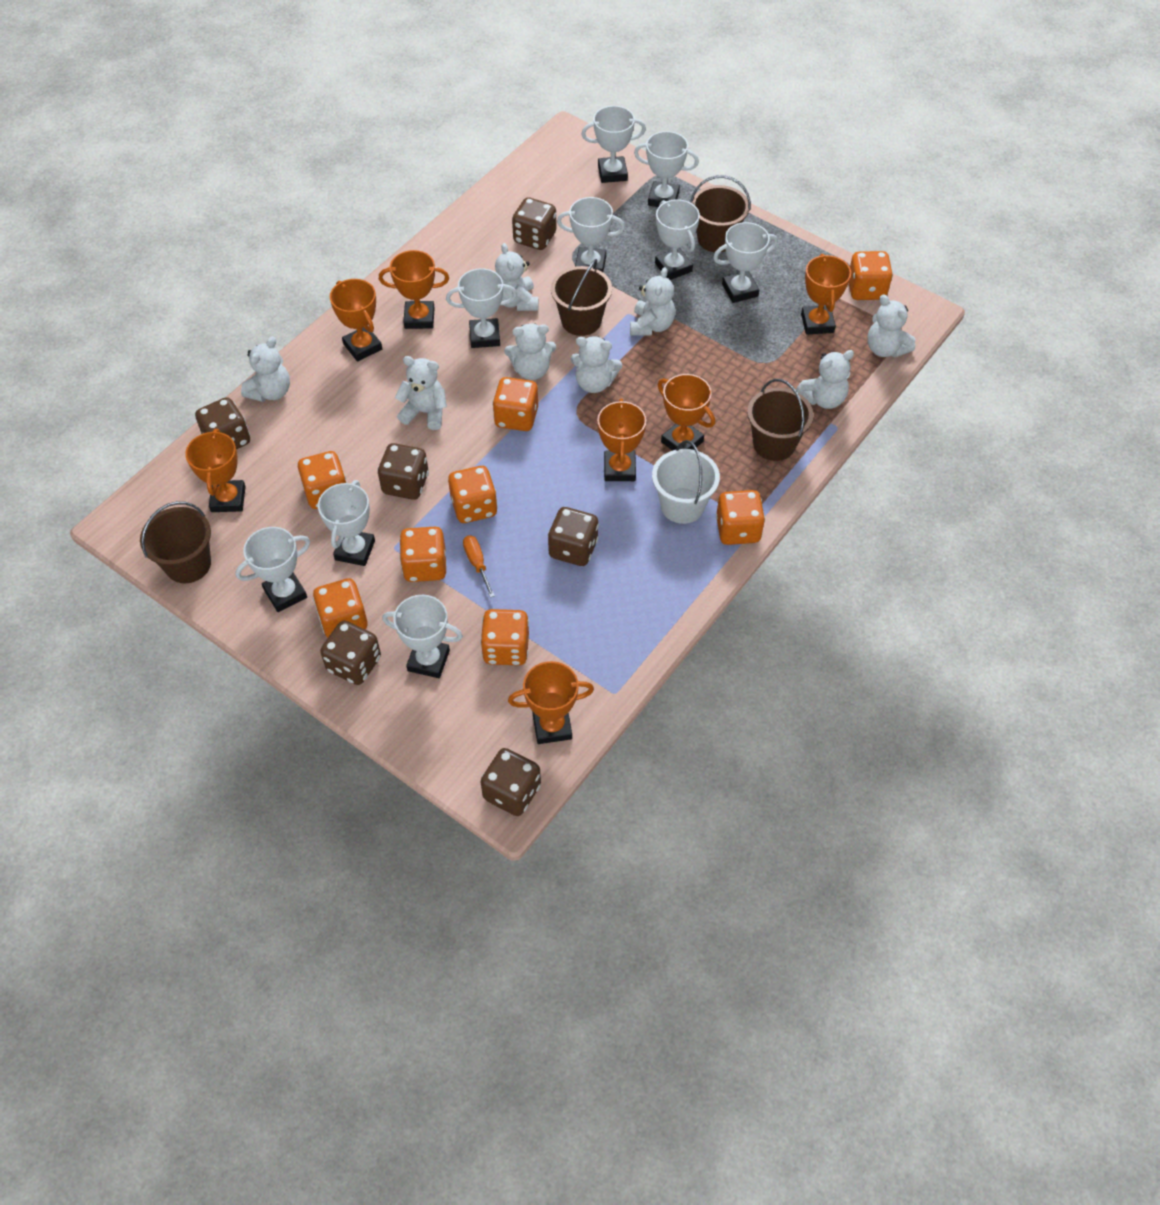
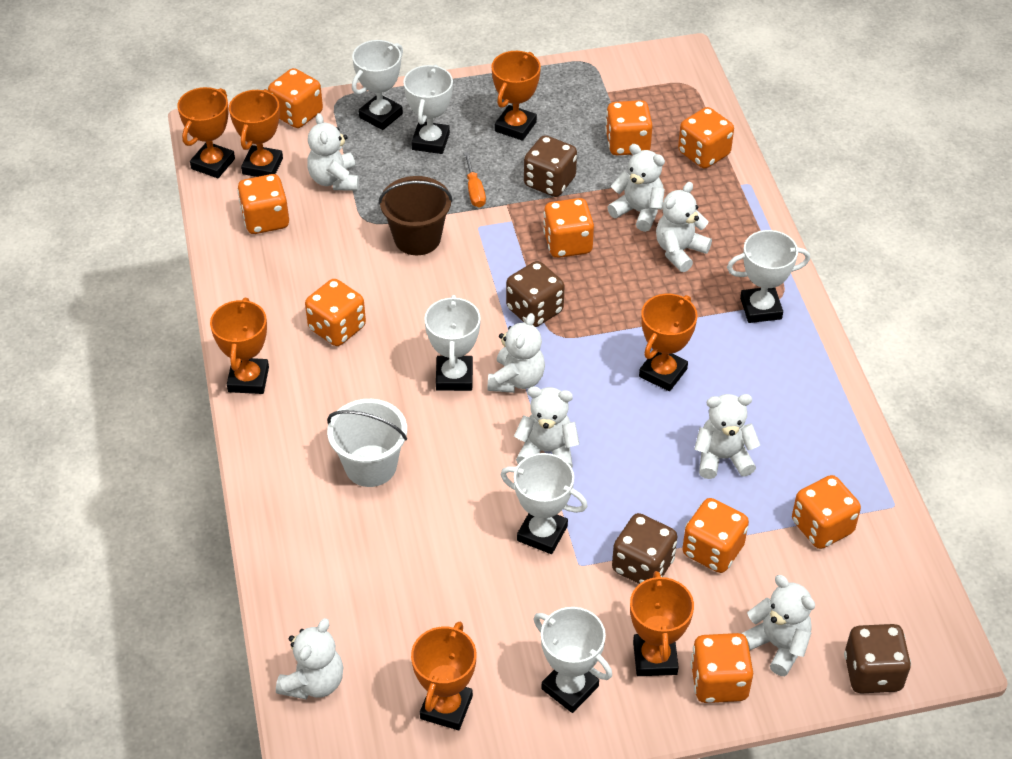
brown bucket: 4 -> 1
brown dice: 6 -> 4
orange dice: 8 -> 9
white trophy: 9 -> 6

